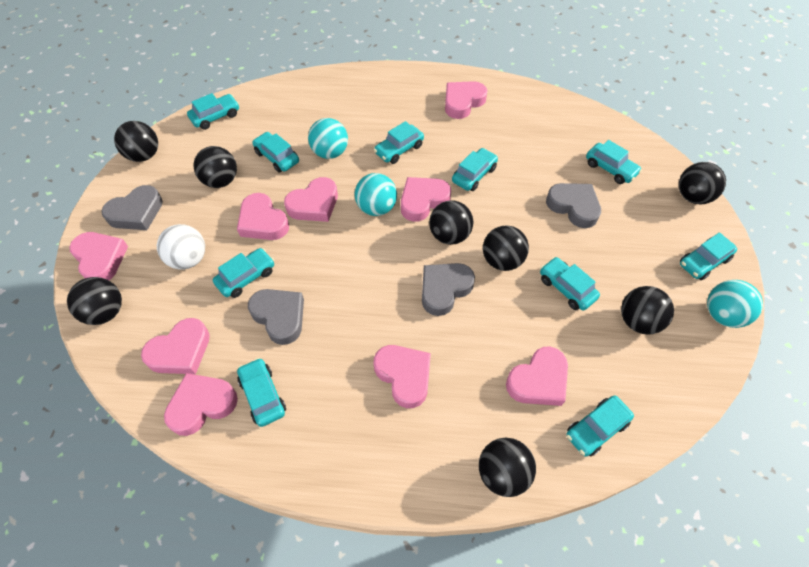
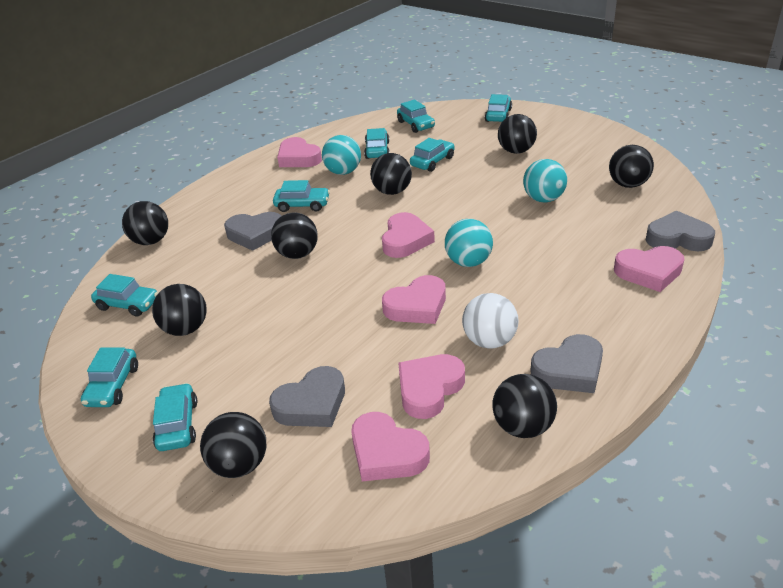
pink heart: 9 -> 6
turquoise car: 10 -> 8

